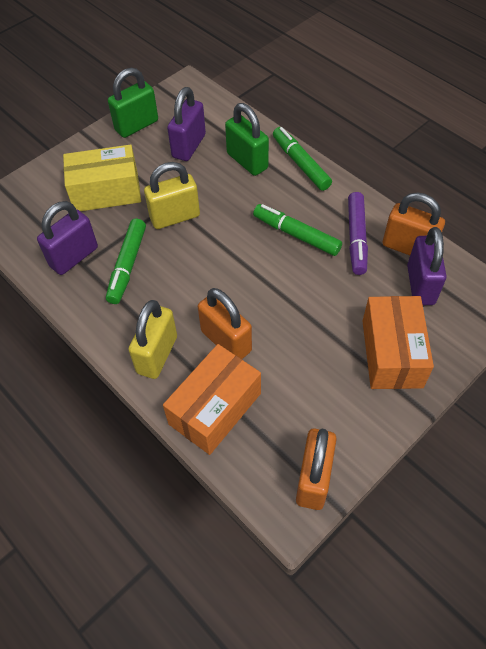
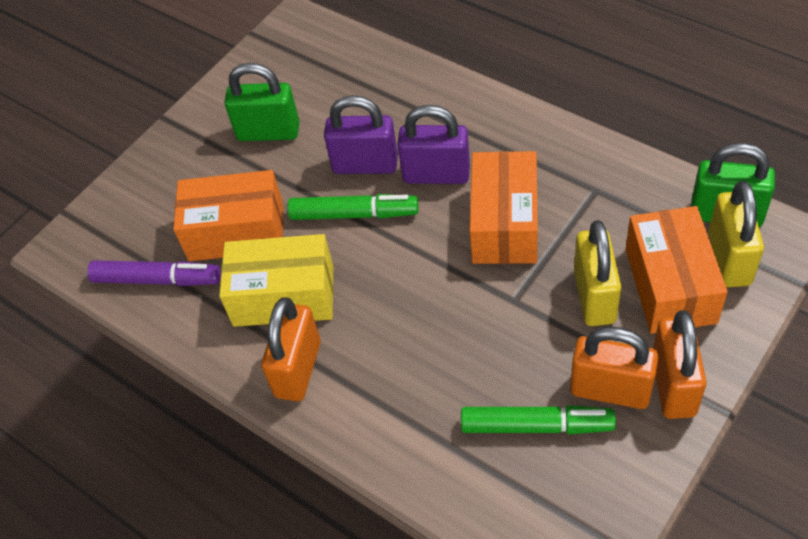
green marker: 3 -> 2
orange box: 2 -> 3
purple padlock: 3 -> 2

